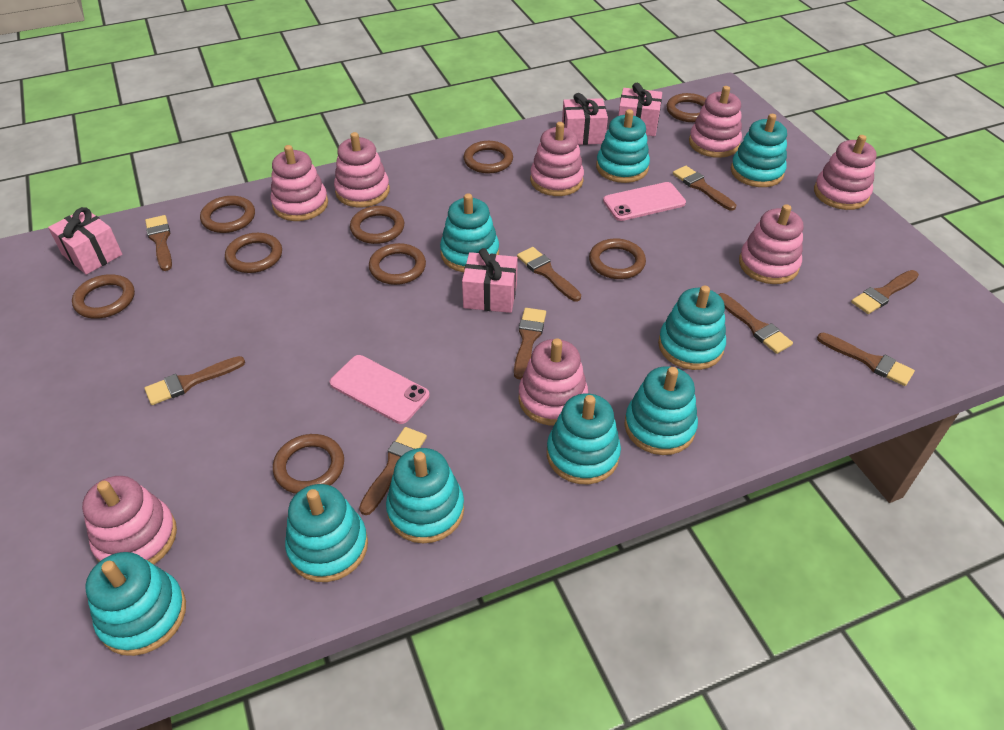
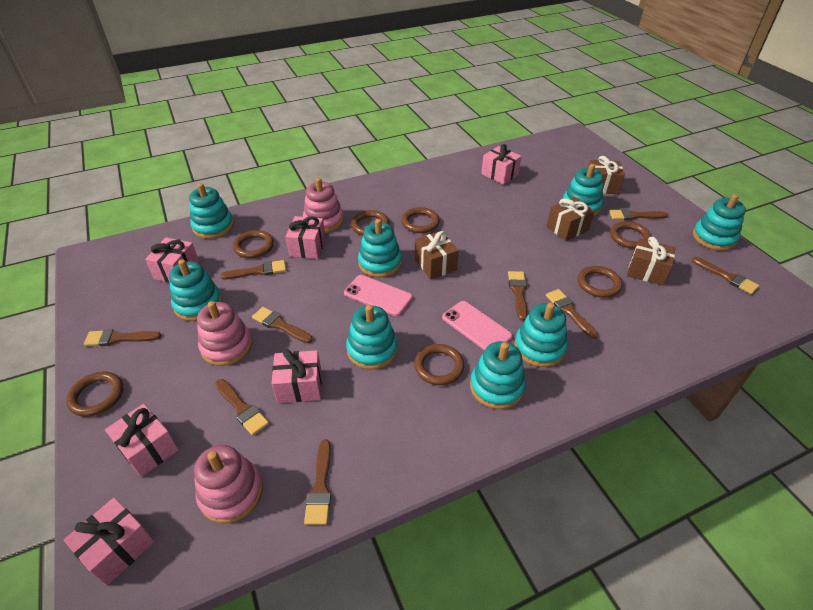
brown gift: 0 -> 4
brown ring: 9 -> 7
pink gift: 4 -> 6
pink stacking toy: 8 -> 3
turquoise stacking toy: 9 -> 8

